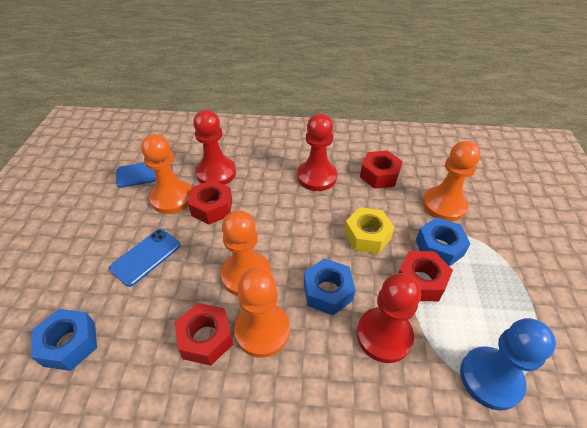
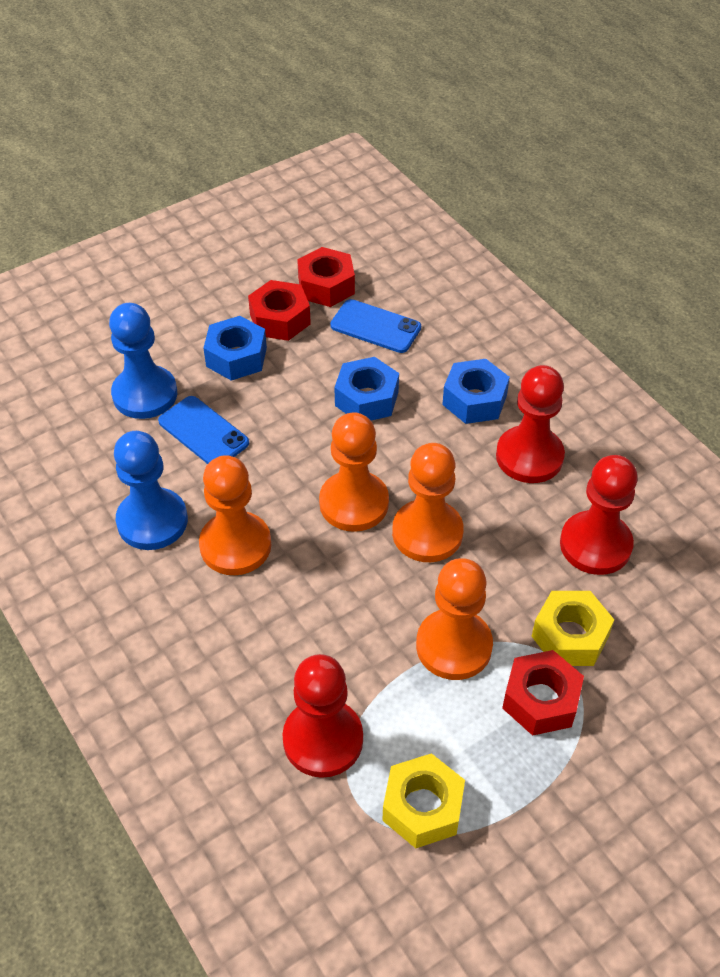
blue pawn: 1 -> 2
red nut: 4 -> 3
yellow nut: 1 -> 2

